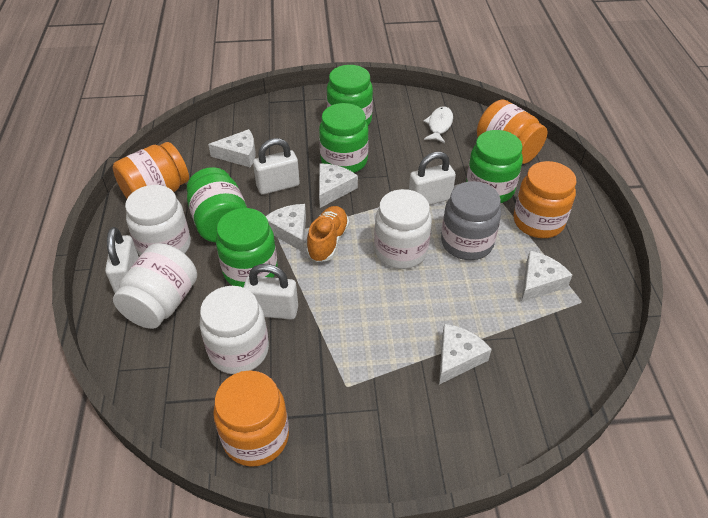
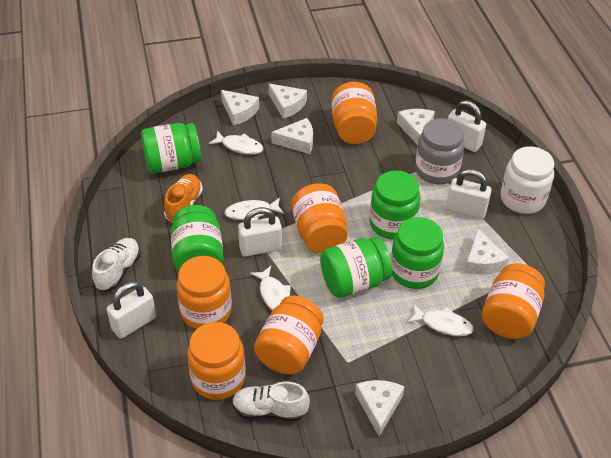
orange jar: 4 -> 6
white cheese: 5 -> 6
white fish: 1 -> 4
white jar: 4 -> 1
white shoe: 0 -> 2

